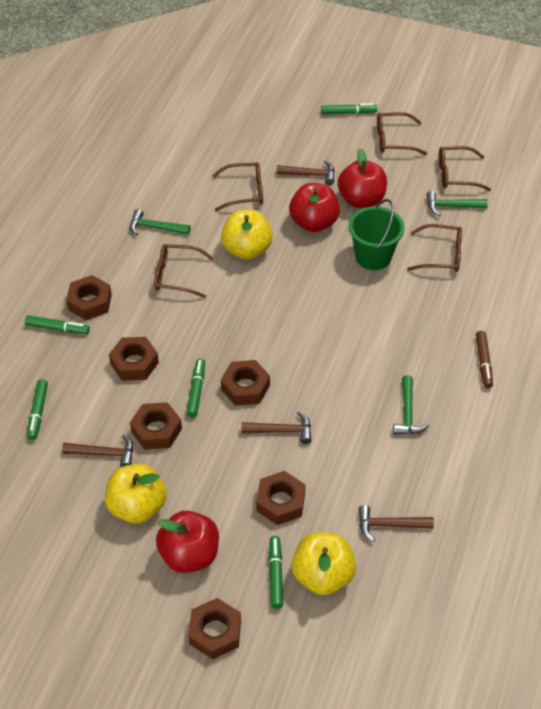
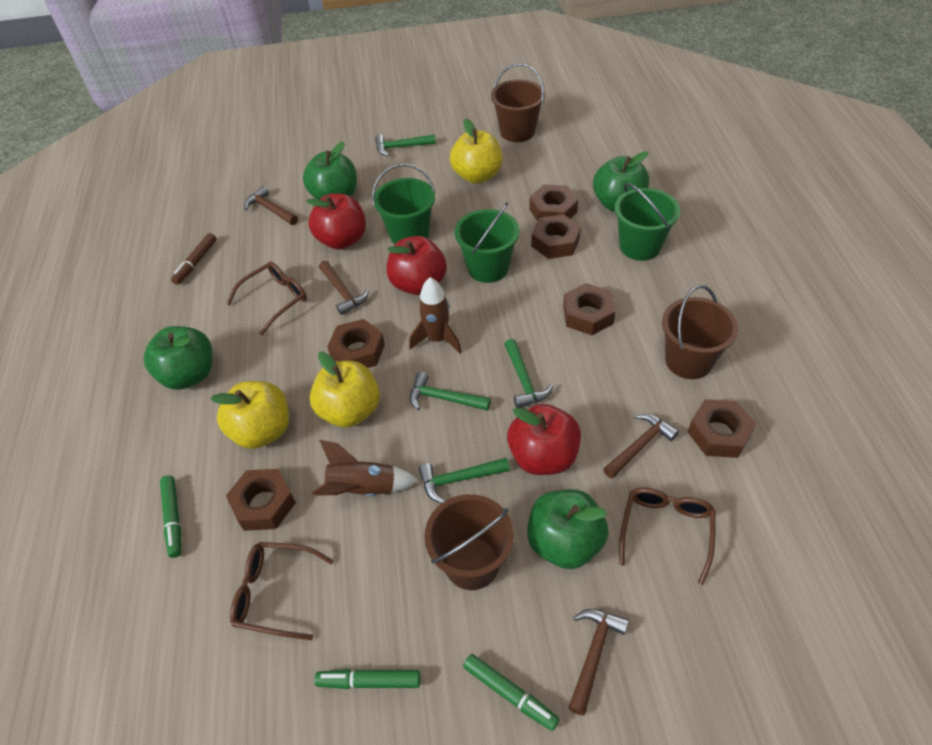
brown bucket: 0 -> 3
brown glasses: 5 -> 3
brown rocket: 0 -> 2
green apple: 0 -> 4
green bucket: 1 -> 3
green hammer: 3 -> 4
green marker: 5 -> 3

